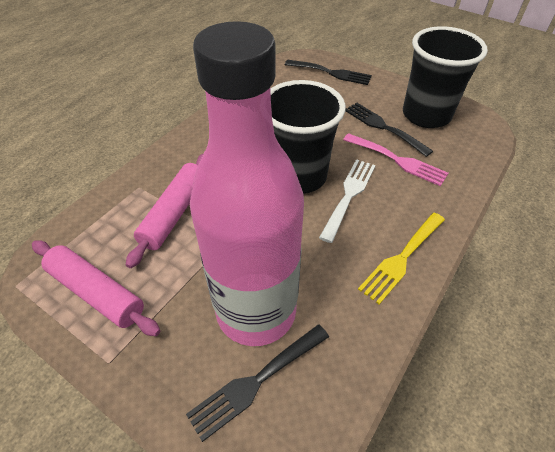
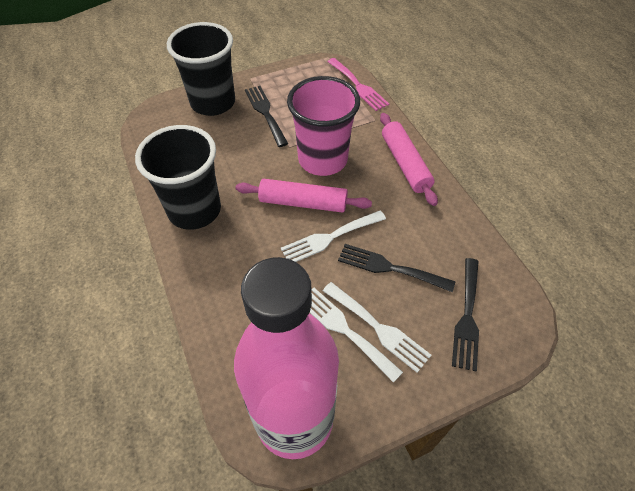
pink cup: 0 -> 1
white fork: 1 -> 3
yellow fork: 1 -> 0

